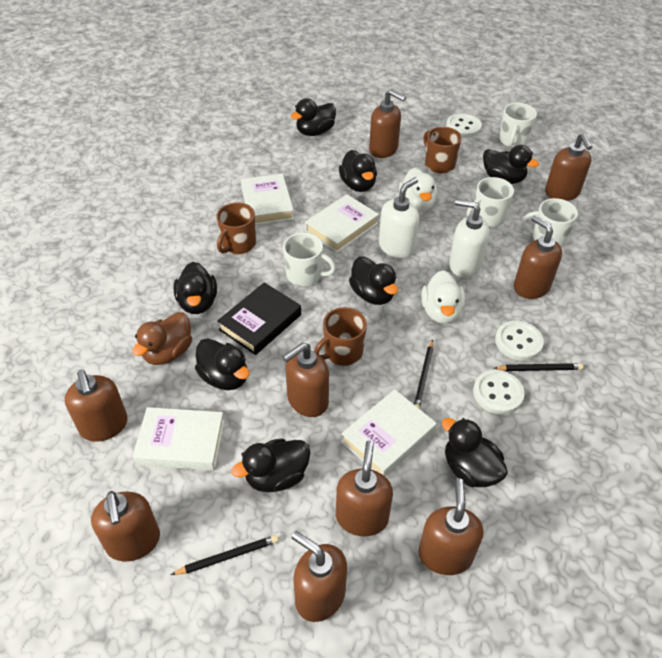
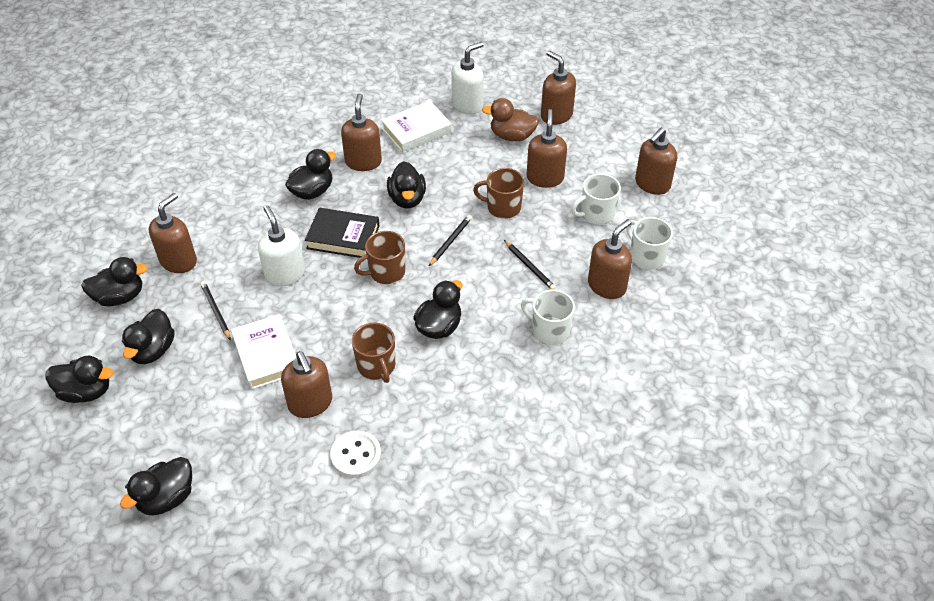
black duck: 8 -> 7
brown soap dispenser: 9 -> 7
white book: 4 -> 2
white button: 3 -> 1
white duck: 2 -> 0
white mug: 4 -> 3

